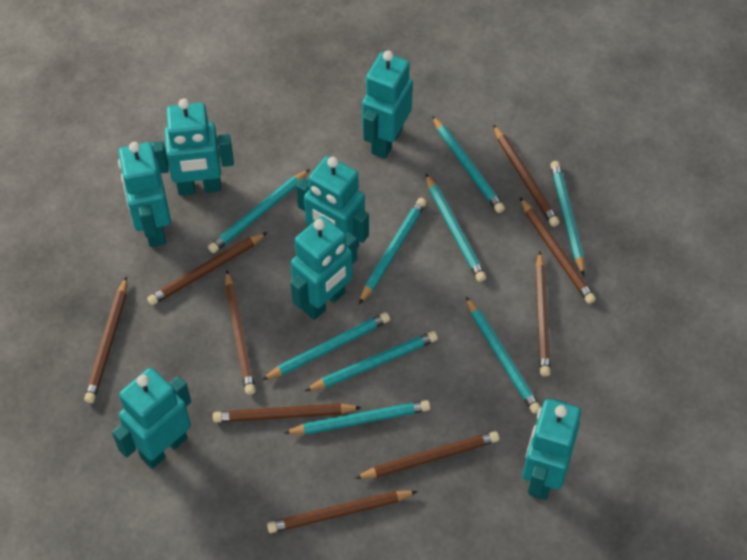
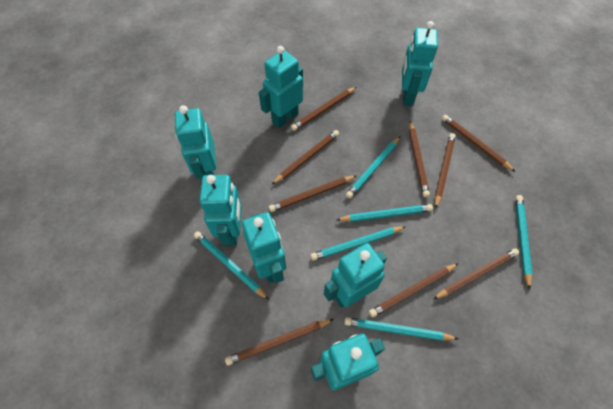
turquoise pencil: 9 -> 6

